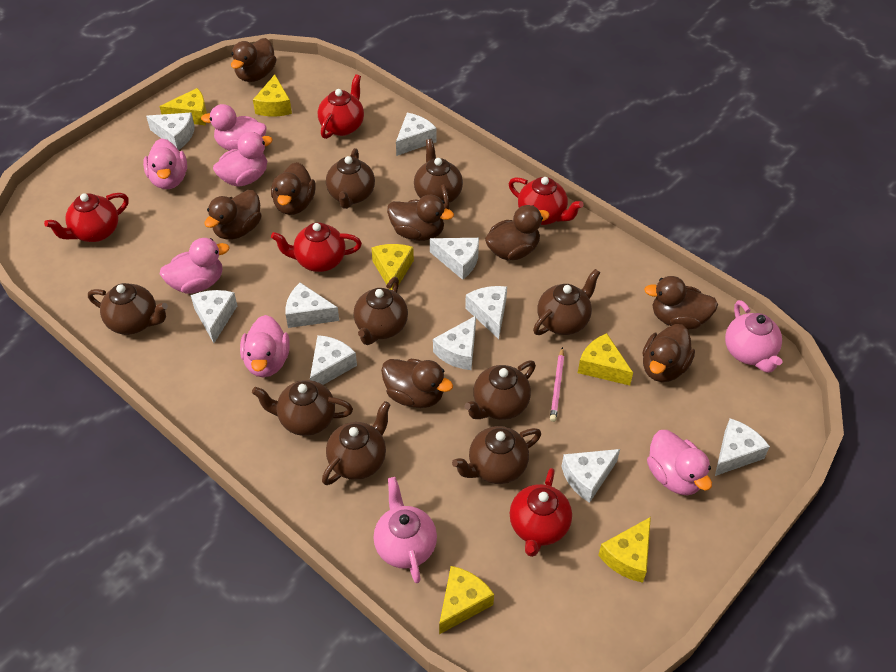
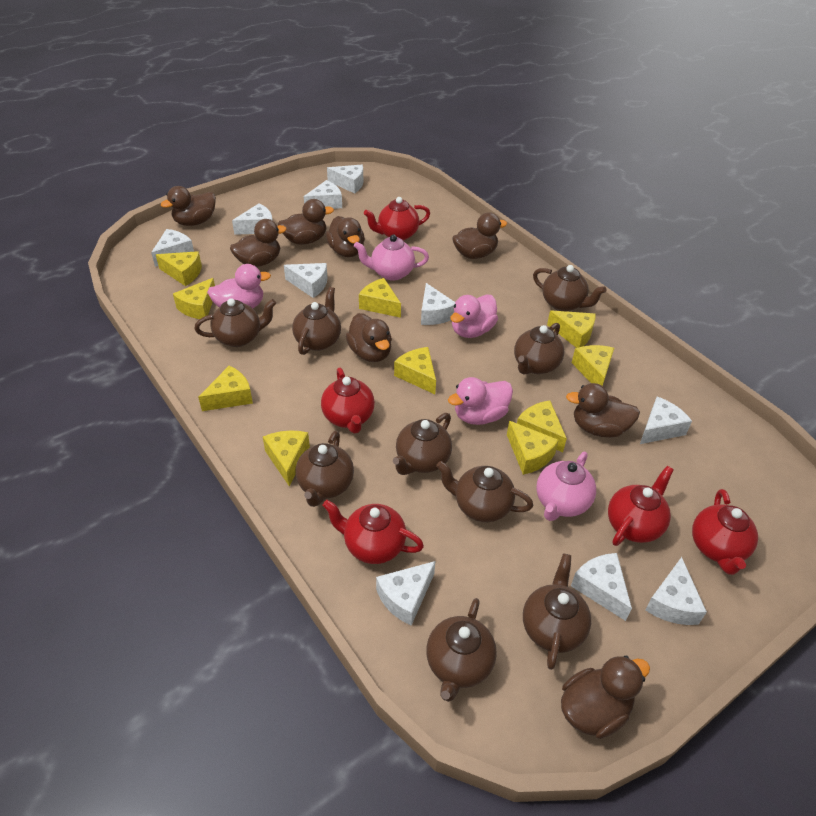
pink duck: 6 -> 3
pink pencil: 1 -> 0
yellow cheese: 6 -> 10

